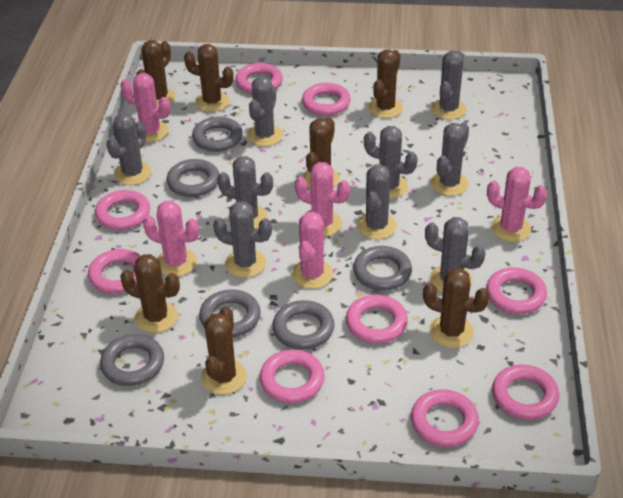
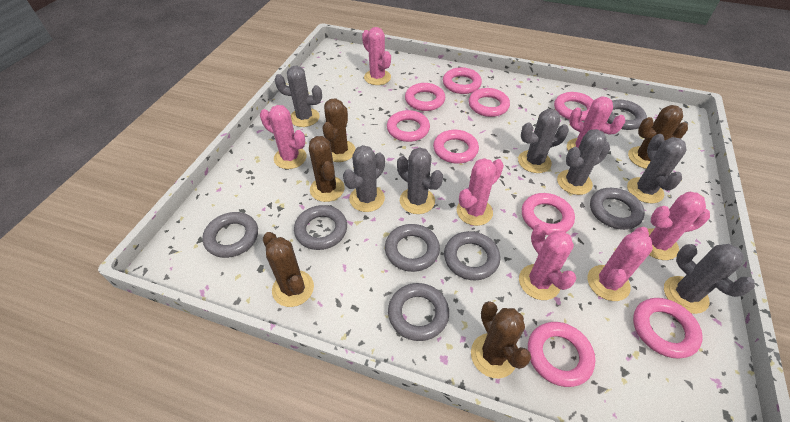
brown cactus: 7 -> 5
grey cactus: 9 -> 7
grey ring: 6 -> 7
pink cactus: 5 -> 7

